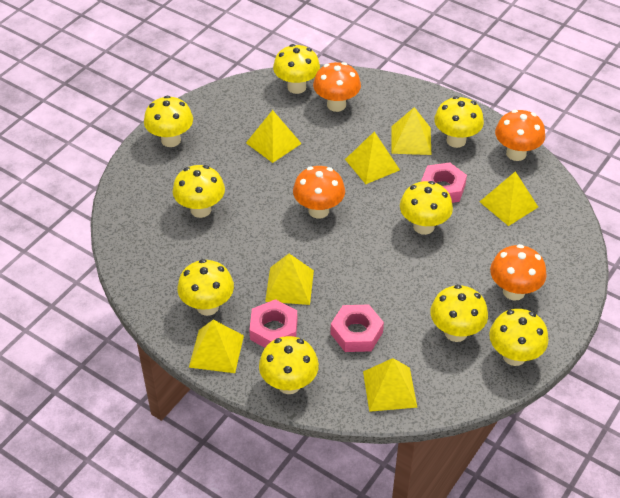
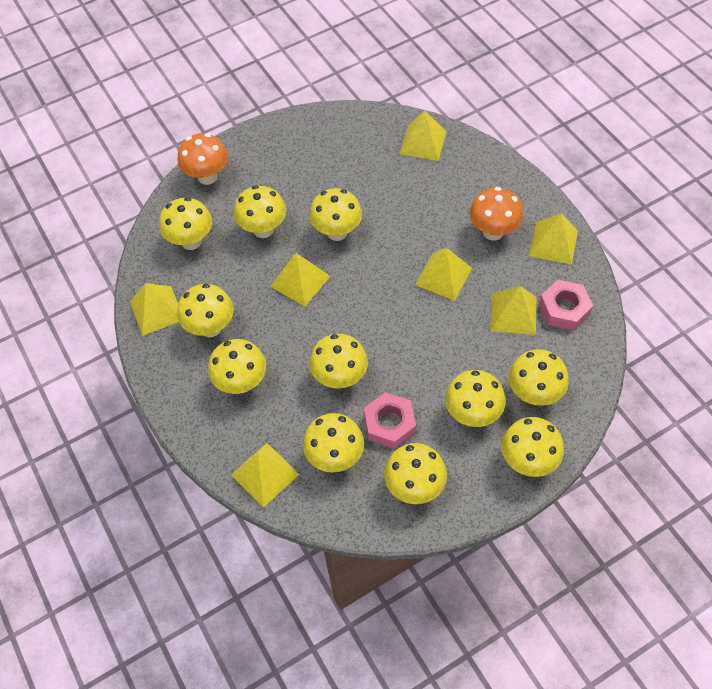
orange mushroom: 4 -> 2
pink nut: 3 -> 2
yellow mushroom: 9 -> 11

